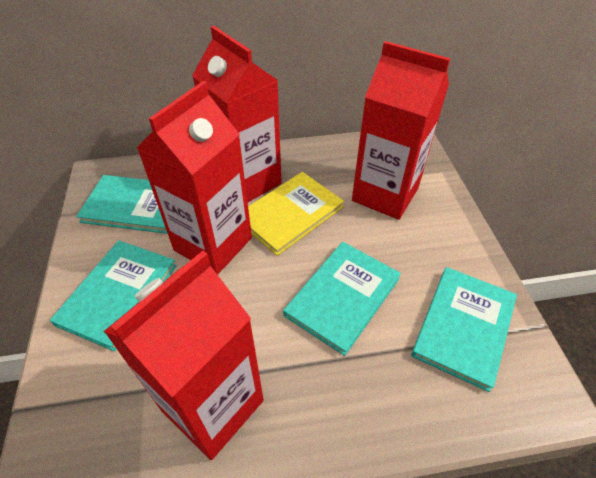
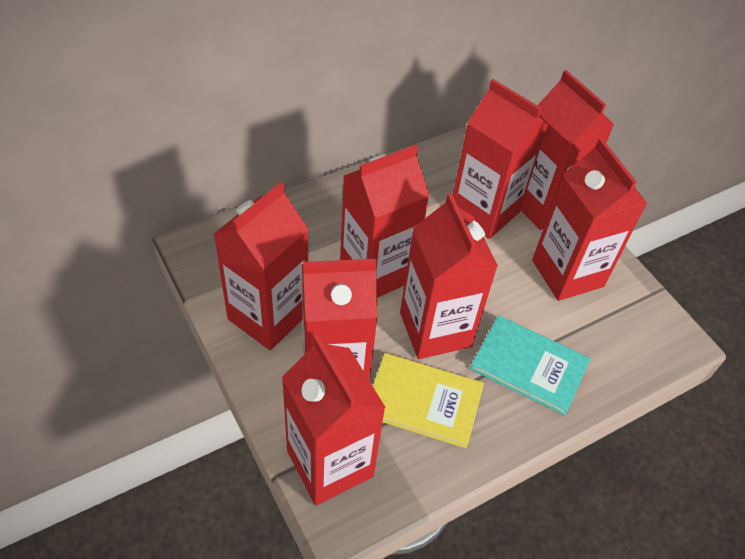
red carton: 4 -> 8
turquoise book: 4 -> 1

